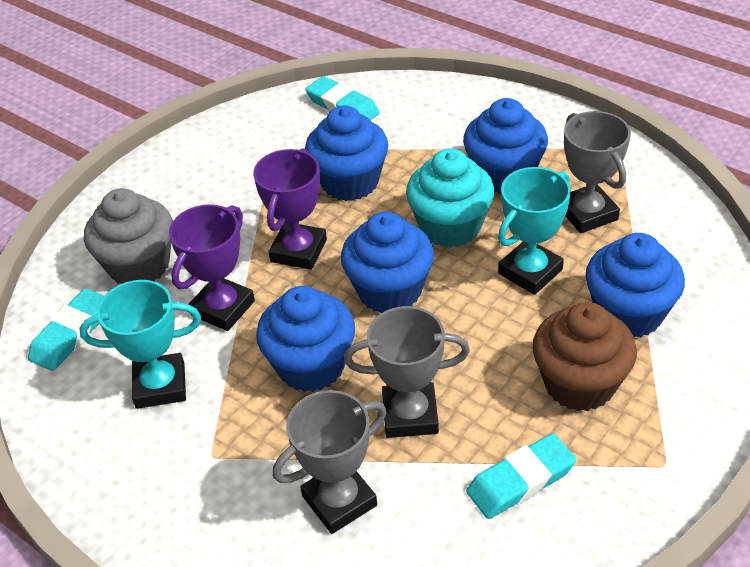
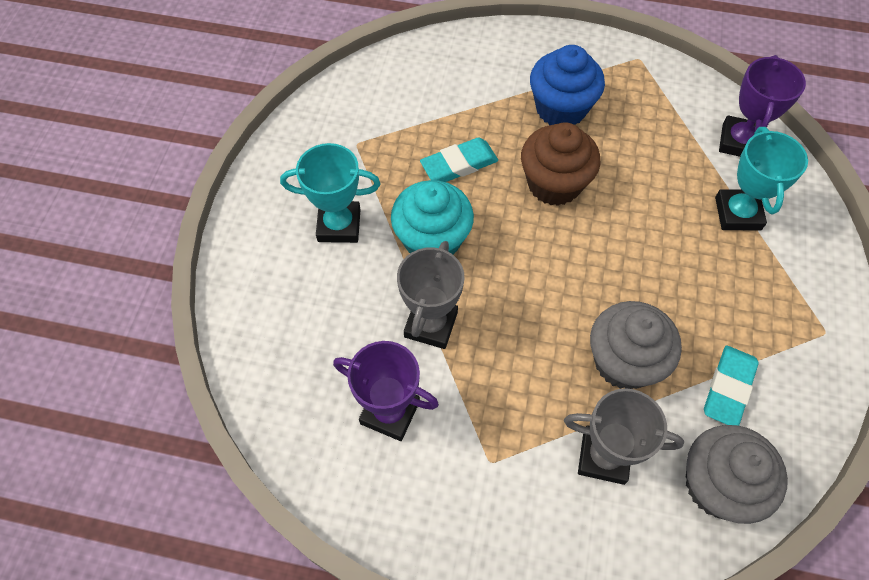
blue cupcake: 5 -> 1
grey cupcake: 1 -> 2
grey trophy: 3 -> 2
turquoise eraser: 3 -> 2

